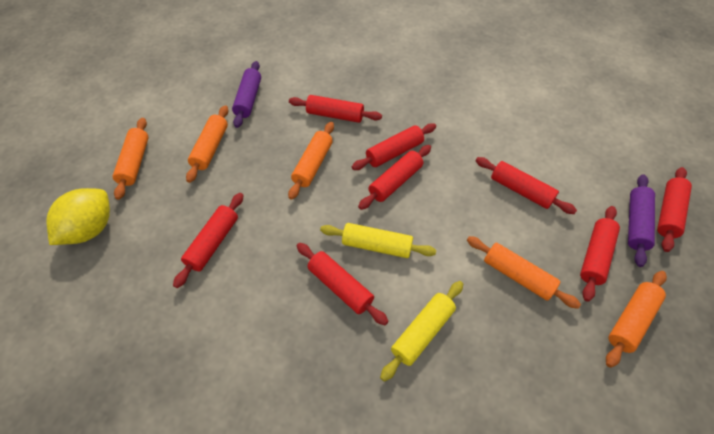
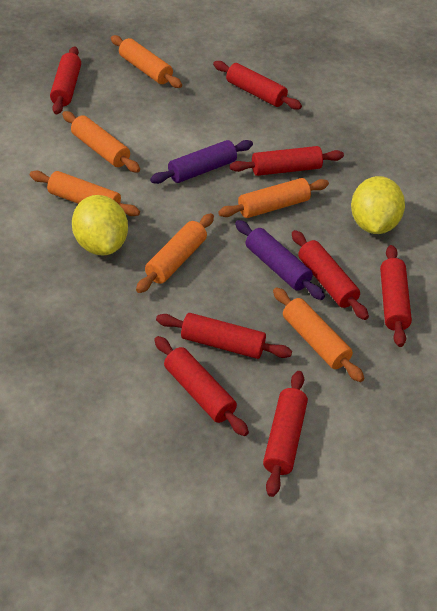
orange rolling pin: 5 -> 6
yellow lemon: 1 -> 2
yellow rolling pin: 2 -> 0

